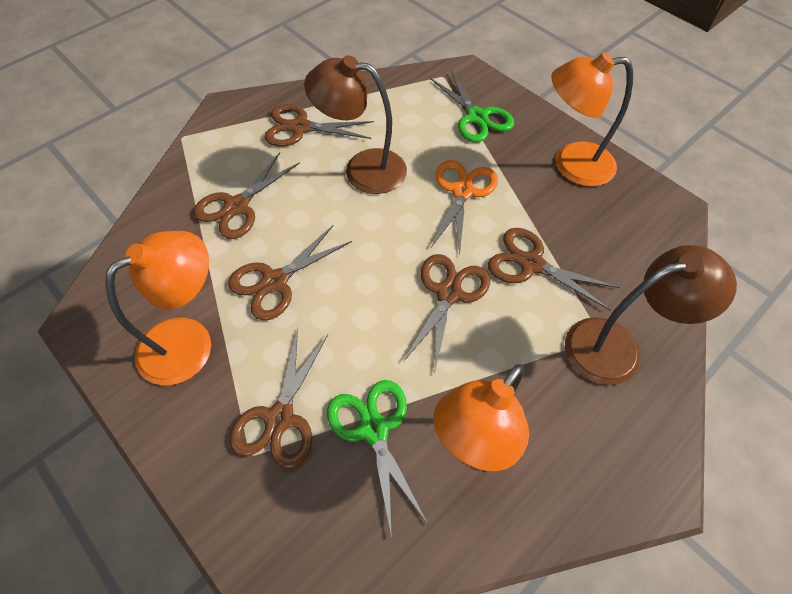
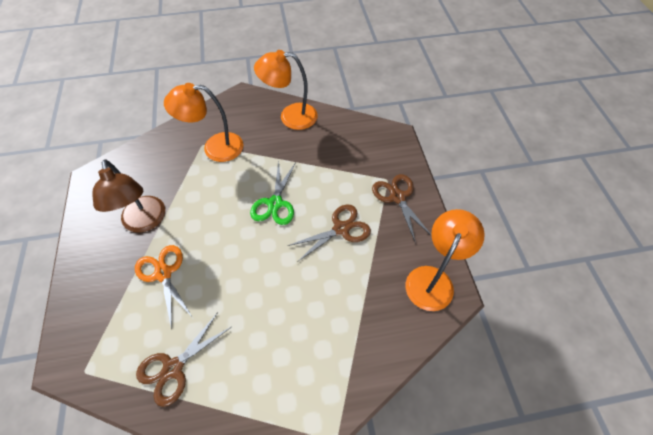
brown lamp: 2 -> 1
brown scissors: 6 -> 3
green scissors: 2 -> 1

